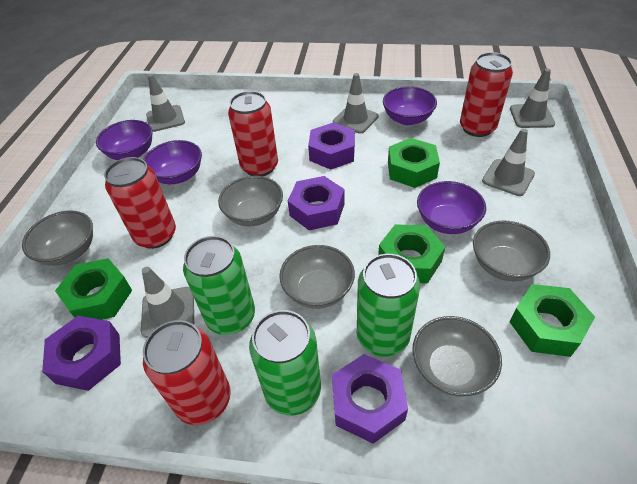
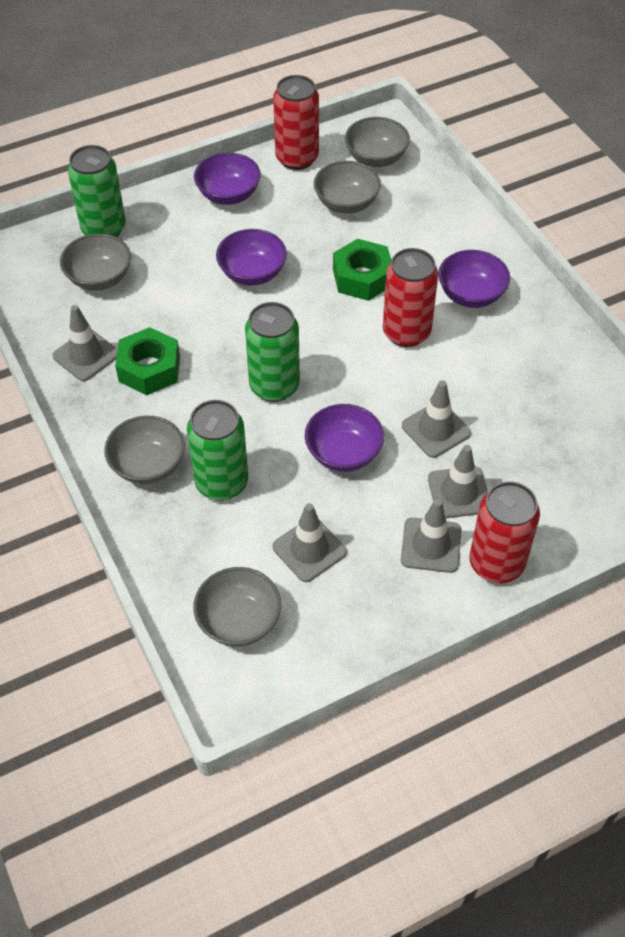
green nut: 4 -> 2
purple nut: 4 -> 0
red can: 4 -> 3

